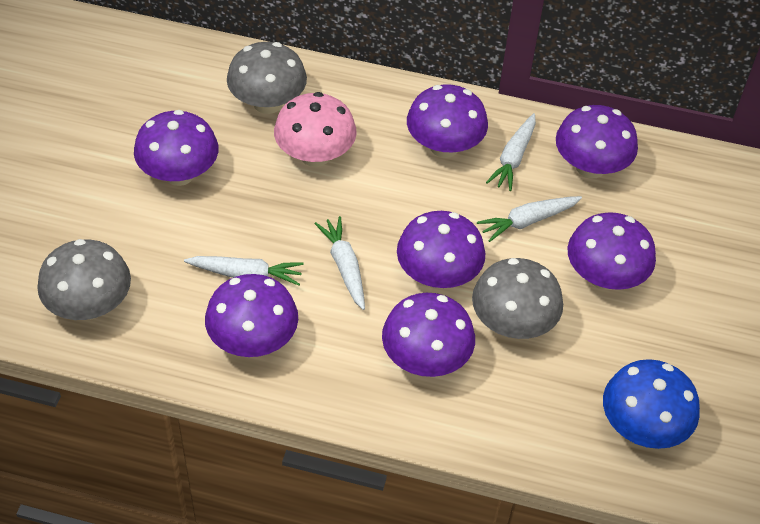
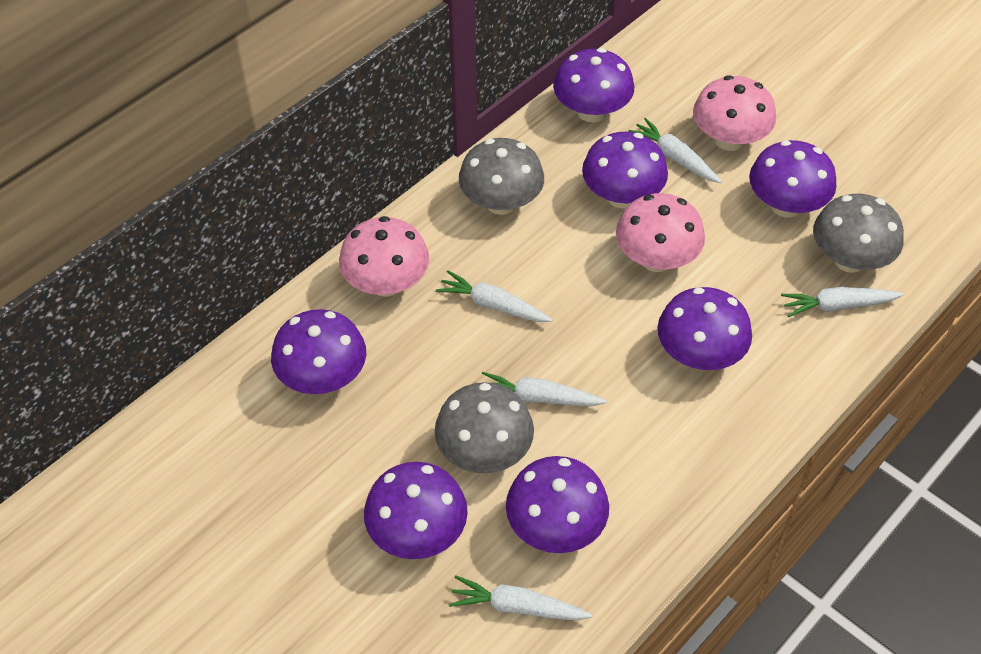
blue mushroom: 1 -> 0
pink mushroom: 1 -> 3
white carrot: 4 -> 5

